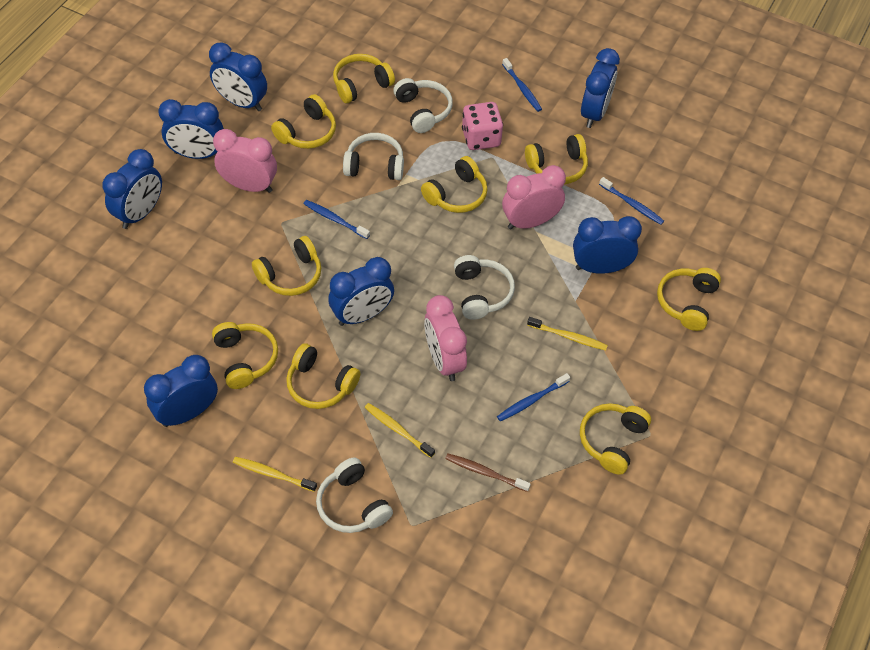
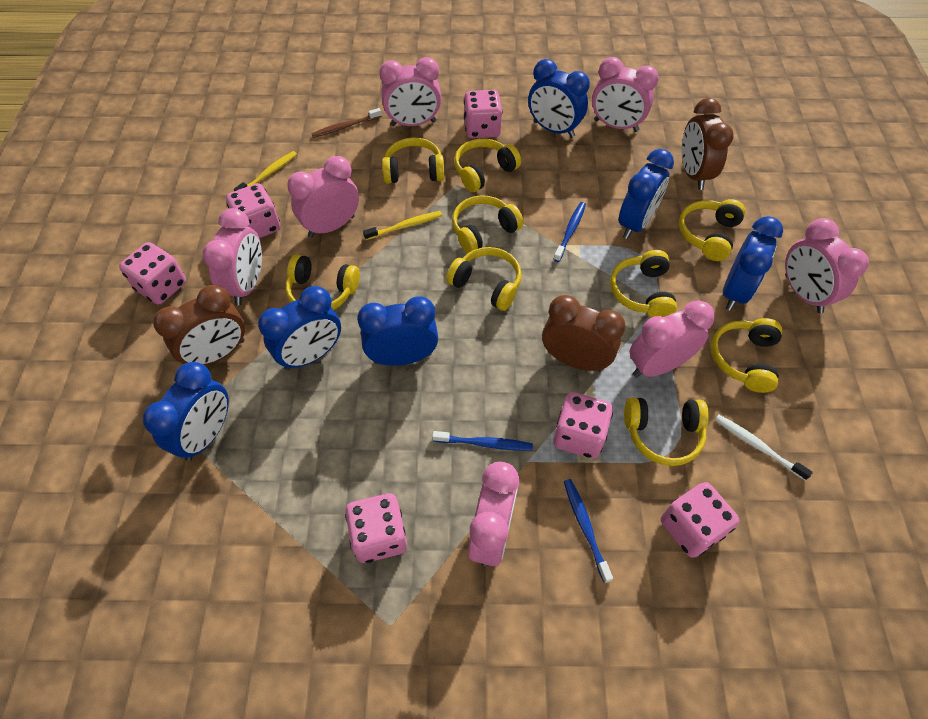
blue clock: 7 -> 6
blue toothbrush: 4 -> 3
brown clock: 0 -> 3
pink clock: 3 -> 7
pink dice: 1 -> 6
white headphones: 4 -> 0
white toothbrush: 0 -> 1
yellow toothbrush: 3 -> 2

